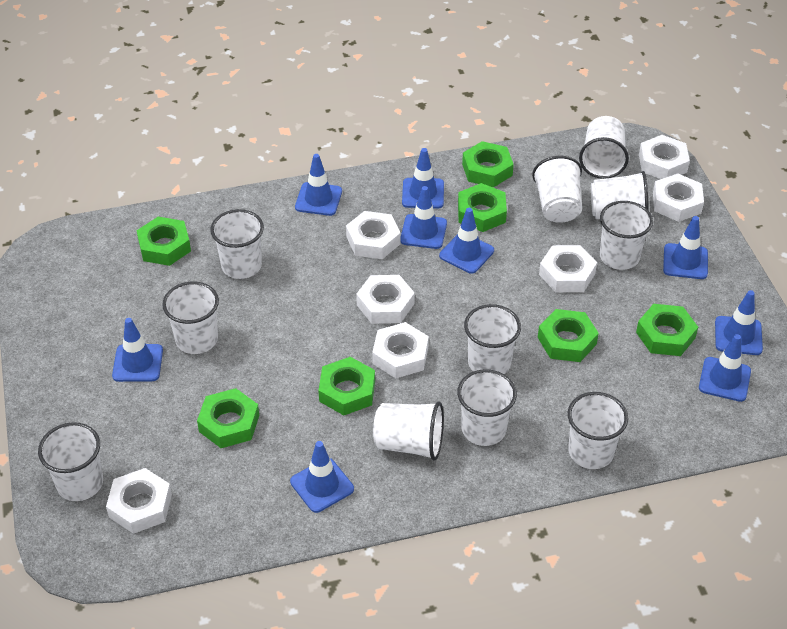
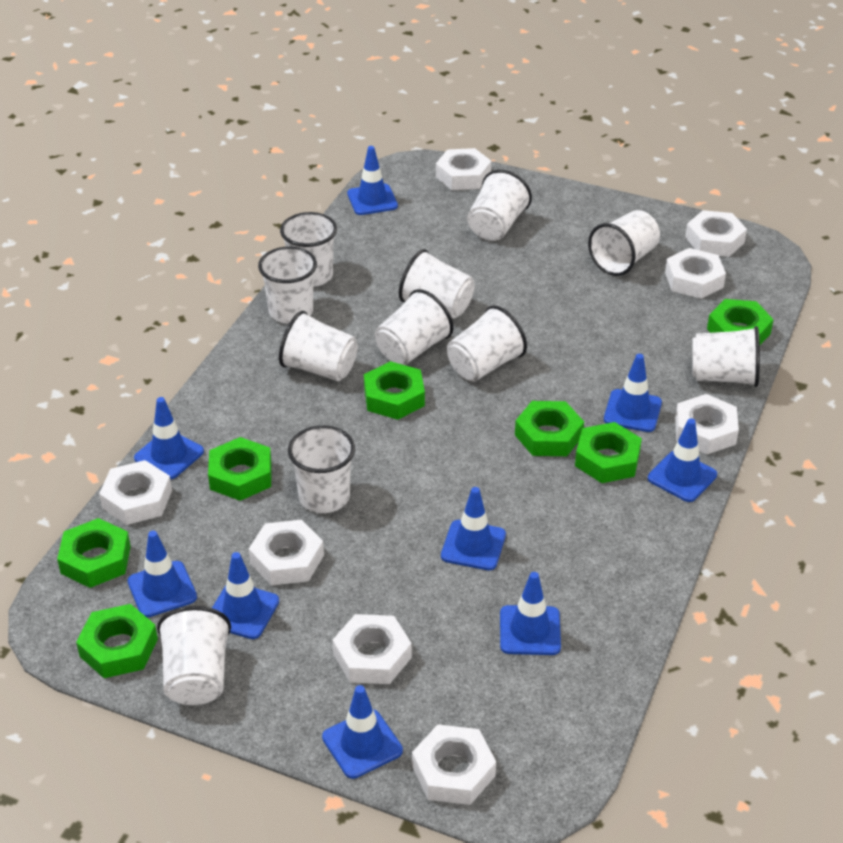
white nut: 7 -> 8

